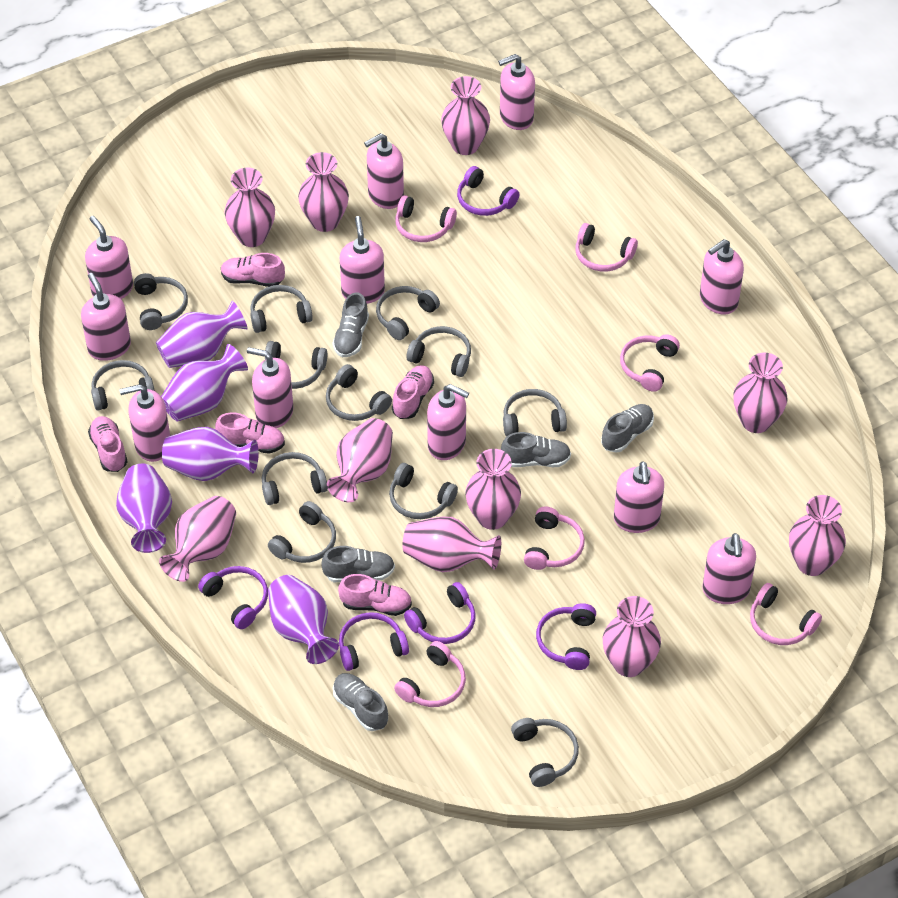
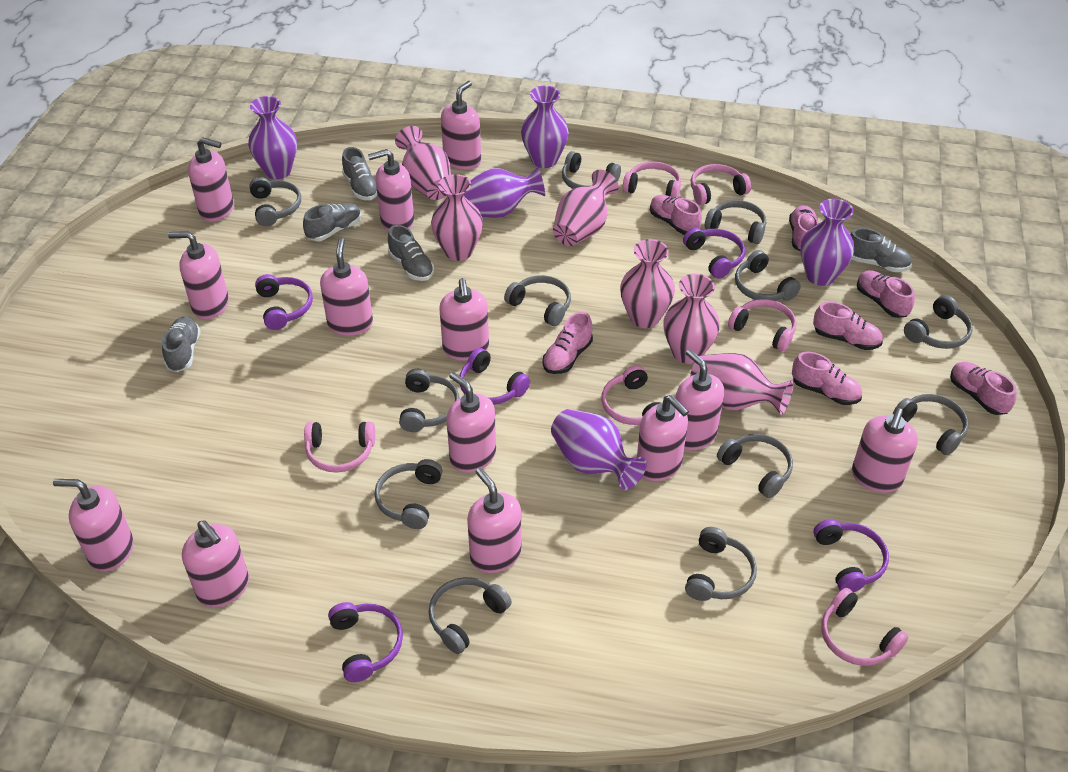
pink shoe: 5 -> 7
pink soap dispenser: 11 -> 13
pink vase: 10 -> 6

